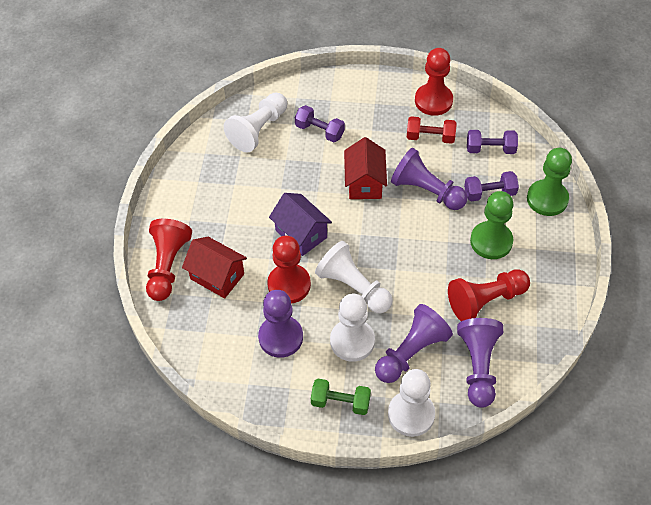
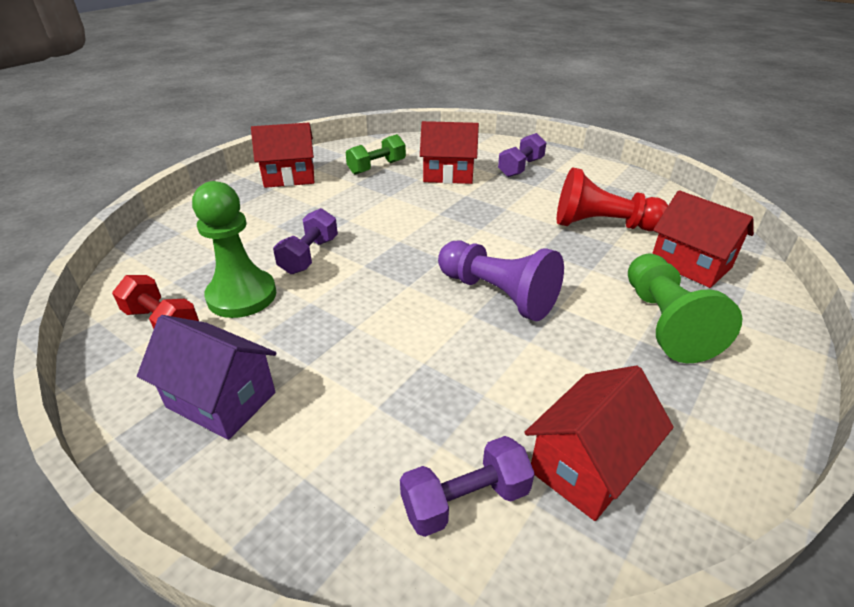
purple pawn: 4 -> 1
red house: 2 -> 4
red pawn: 4 -> 1
white pawn: 4 -> 0

